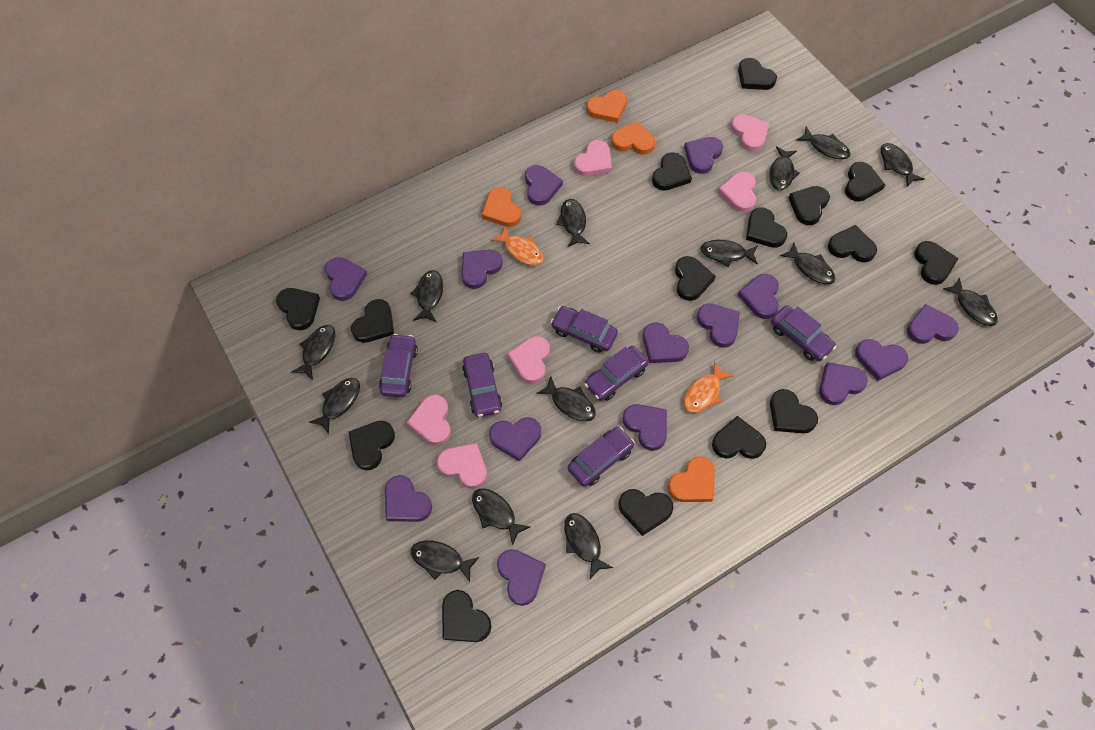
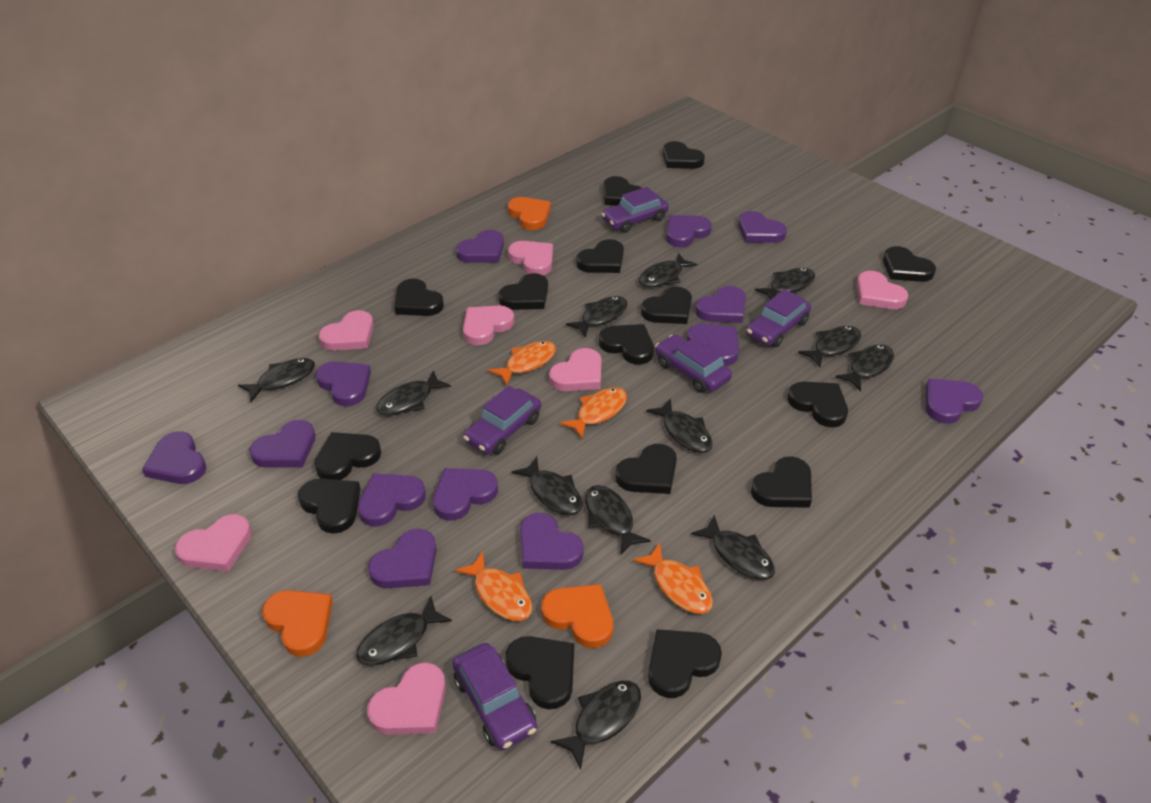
black fish: 14 -> 13
orange fish: 2 -> 4
orange heart: 4 -> 3
pink heart: 6 -> 7
purple car: 6 -> 5
purple heart: 14 -> 13

